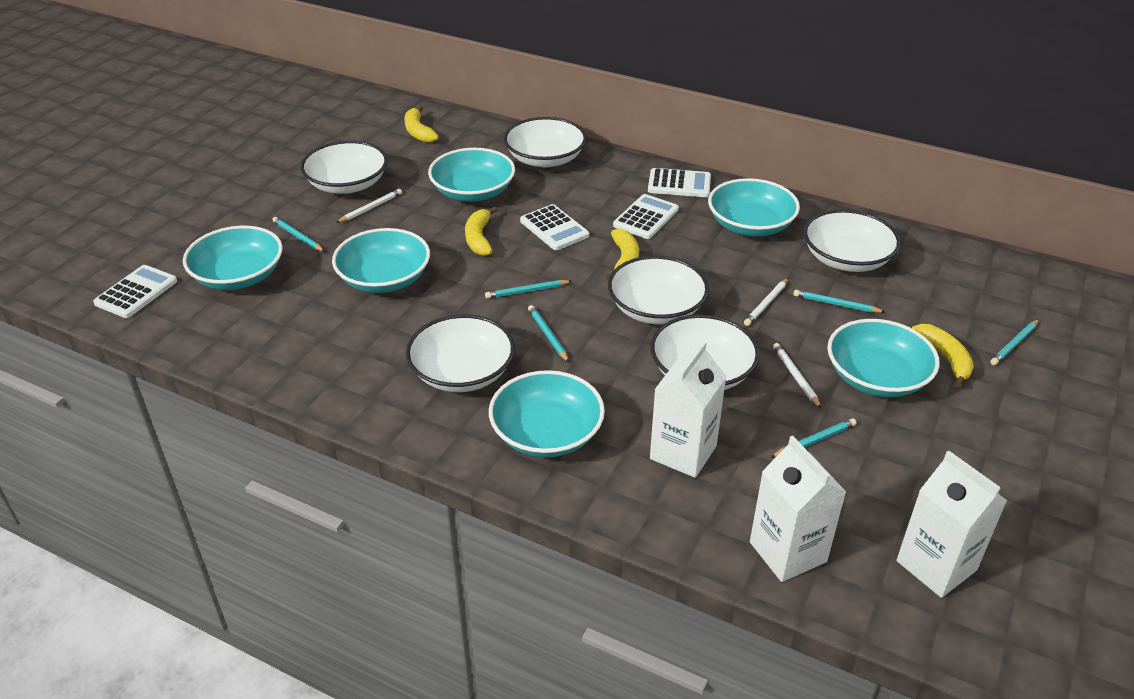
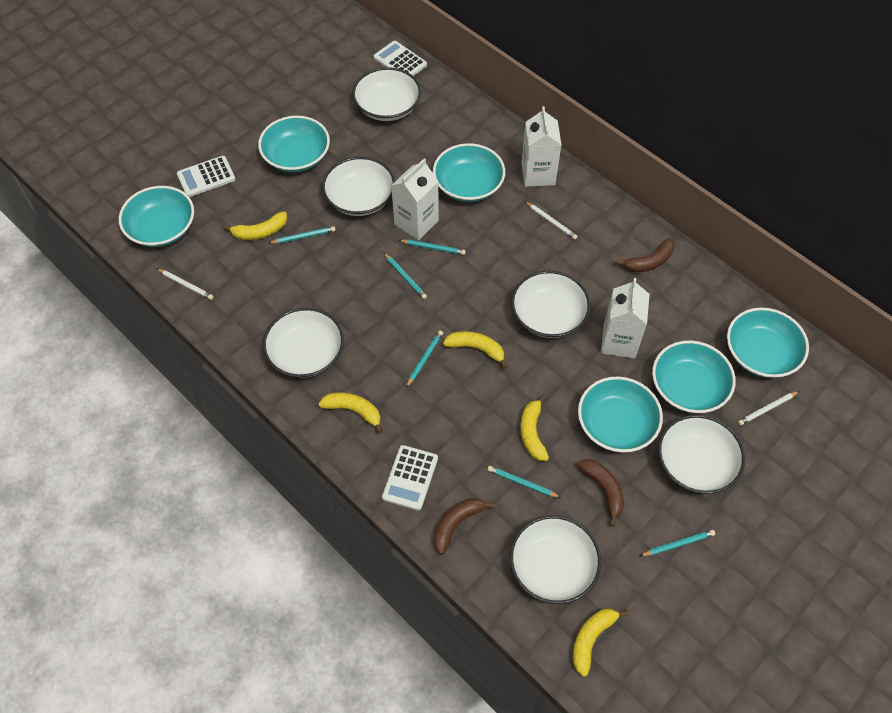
brown banana: 0 -> 3
white calculator: 4 -> 3
yellow banana: 4 -> 5

